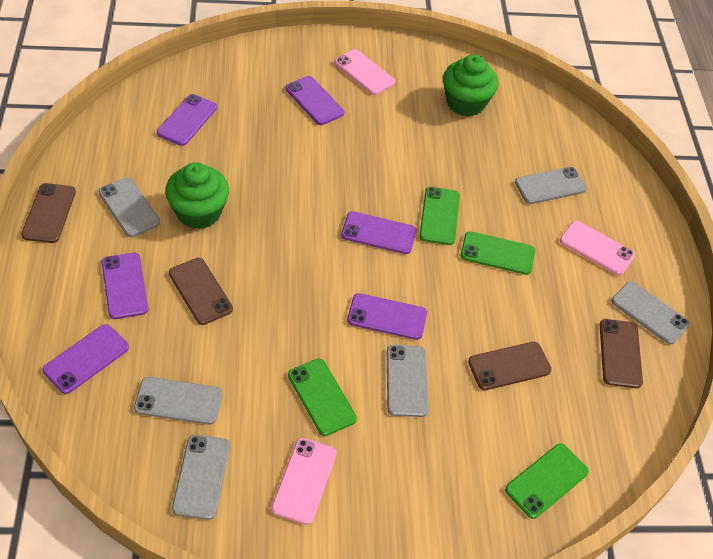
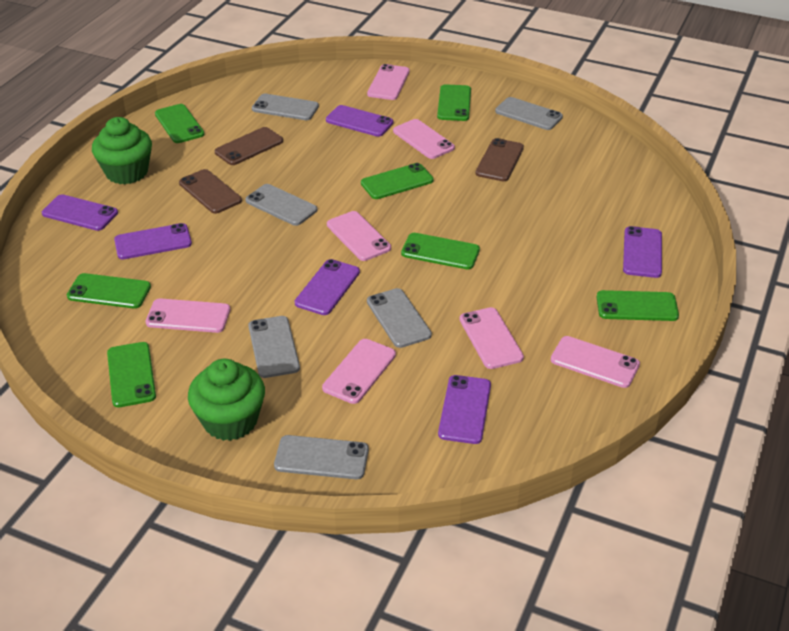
brown phone: 4 -> 3
green phone: 4 -> 7
pink phone: 3 -> 7

